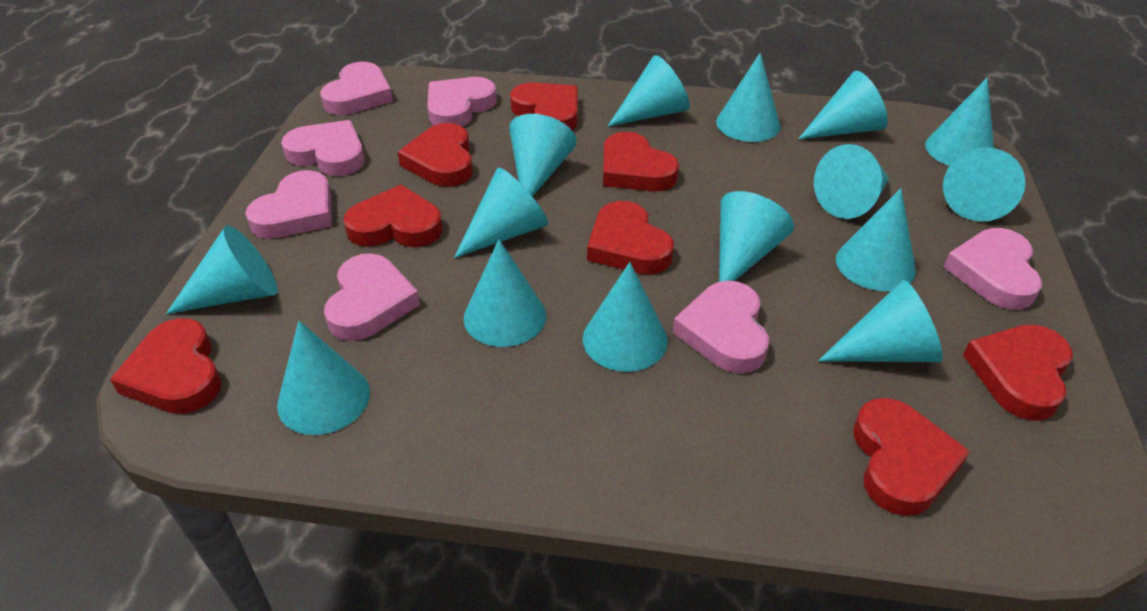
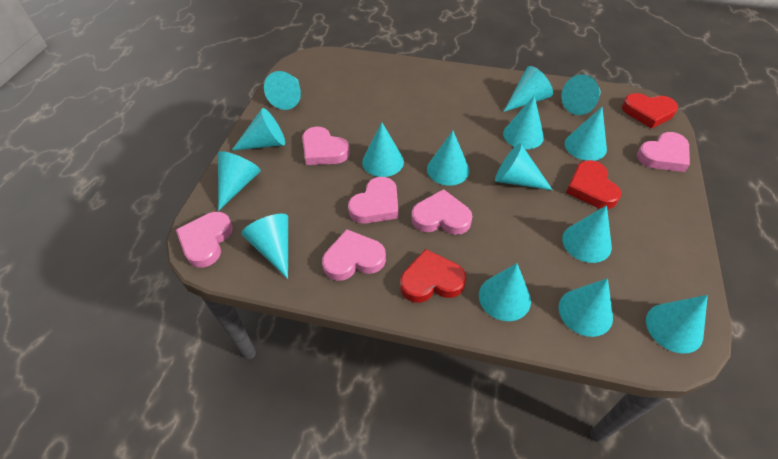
pink heart: 7 -> 6
red heart: 8 -> 3

